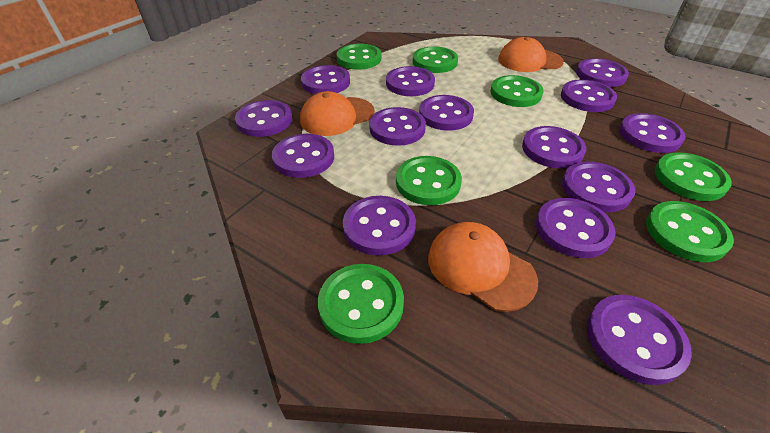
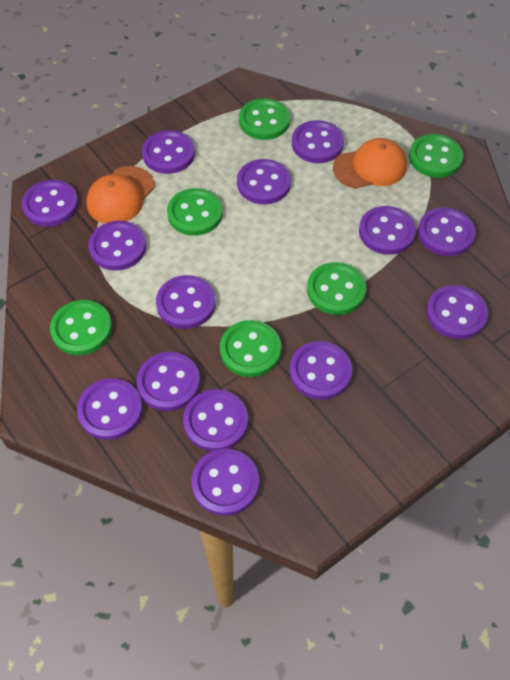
green button: 7 -> 6
orange cap: 3 -> 2

